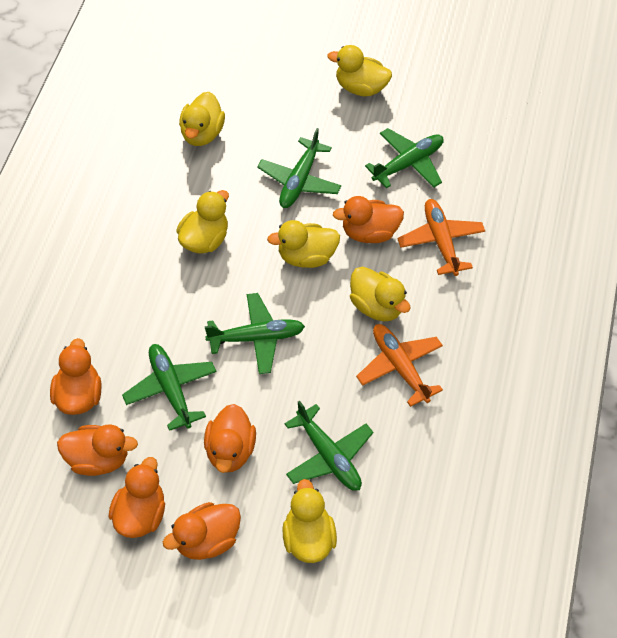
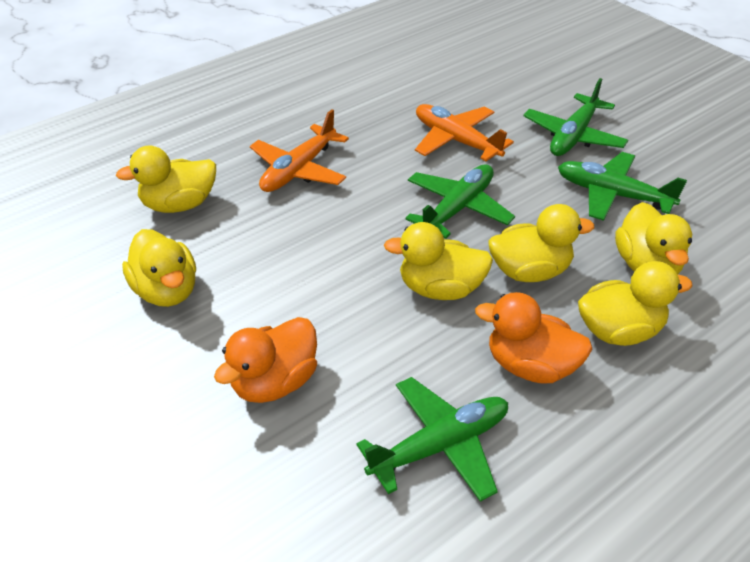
green plane: 5 -> 4
orange duck: 6 -> 2

